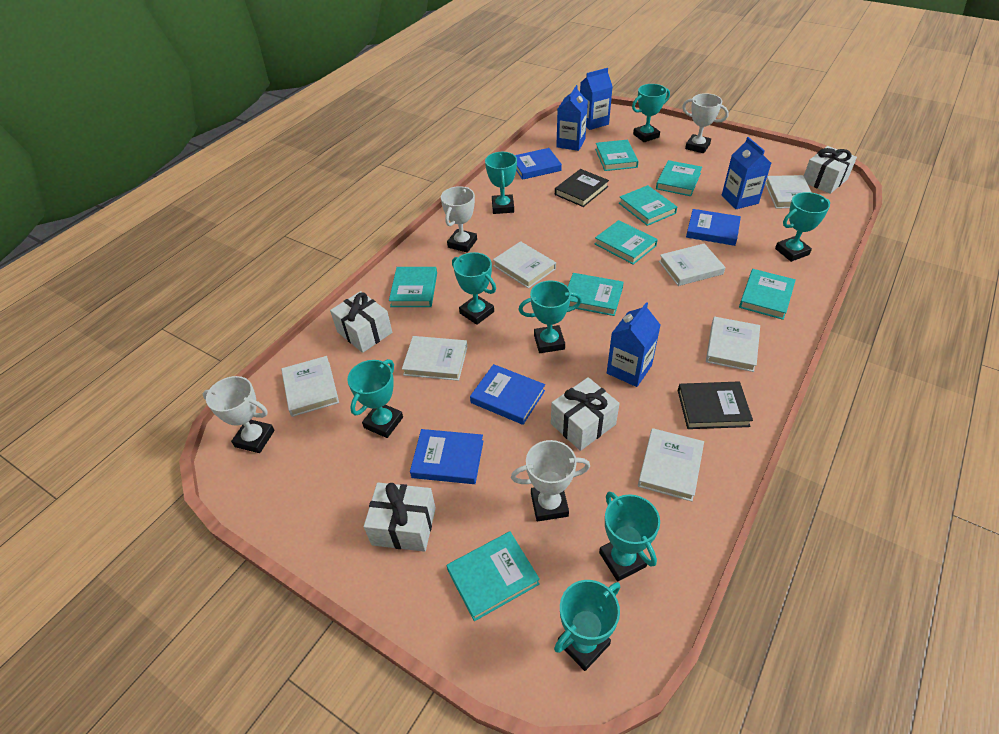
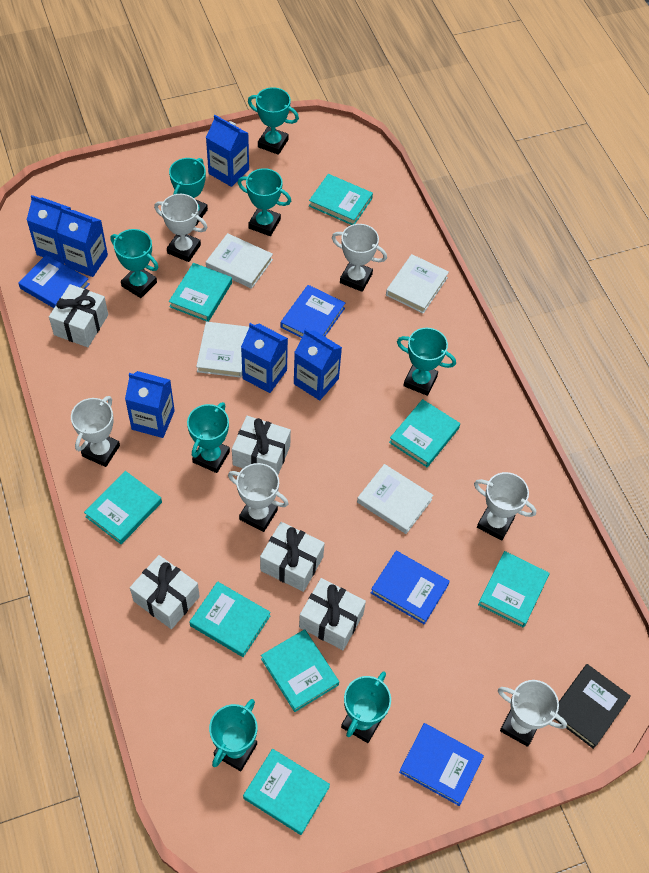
black book: 2 -> 1
blue carton: 4 -> 6
white book: 7 -> 4
white gift: 4 -> 5
white trophy: 4 -> 6

